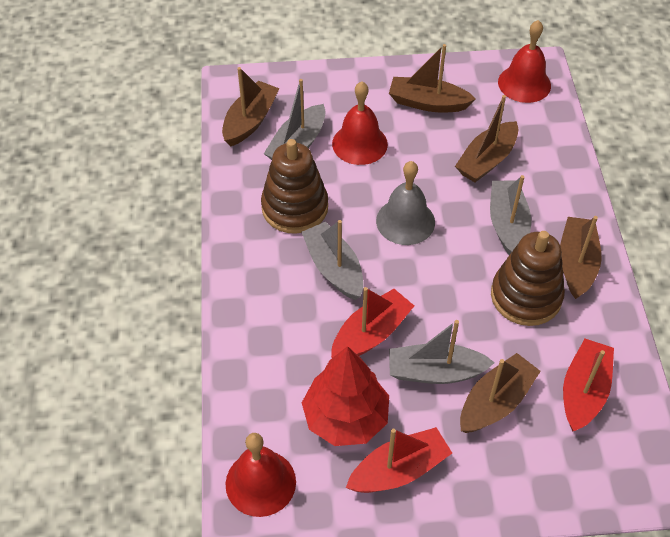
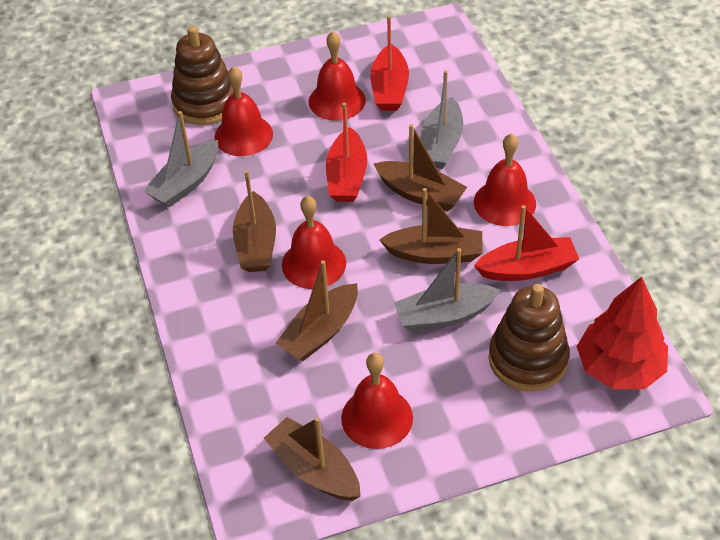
grey bell: 1 -> 0
grey boat: 4 -> 3
red bell: 3 -> 5

